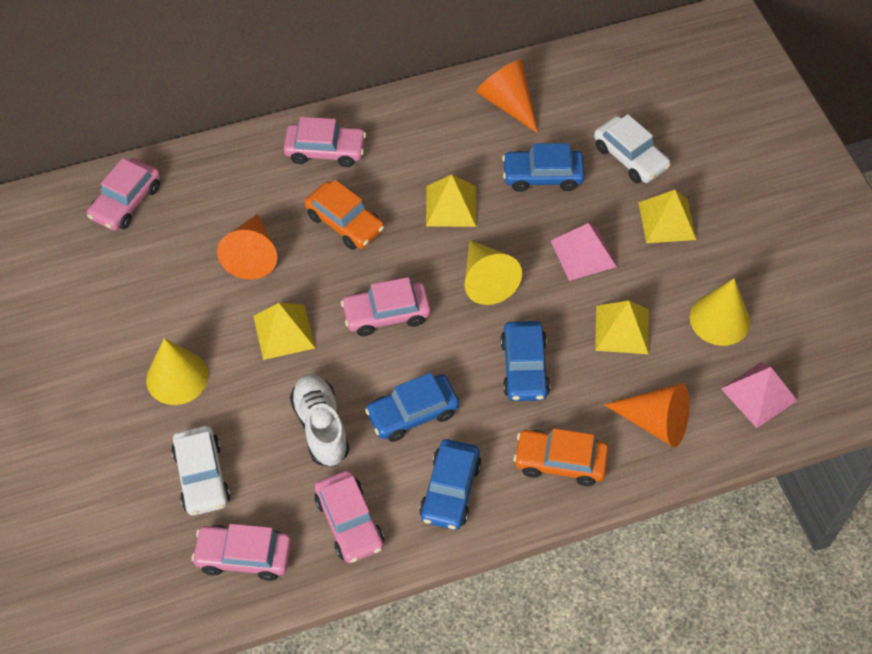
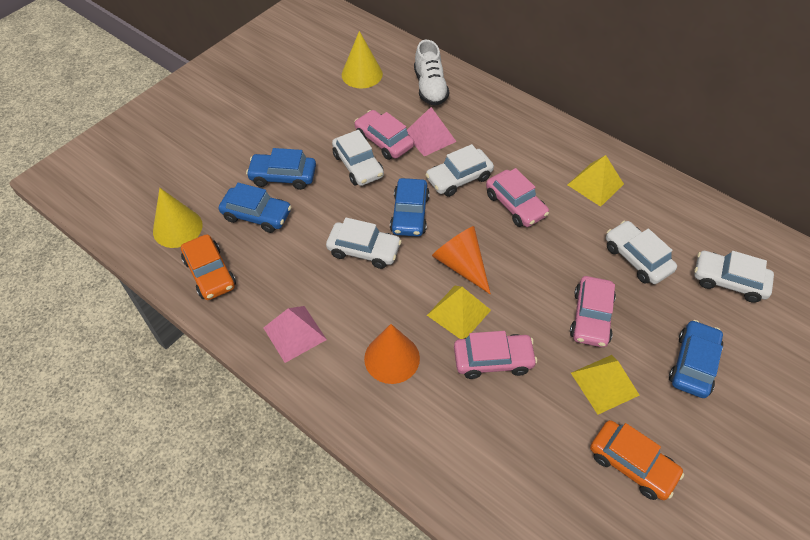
orange cone: 3 -> 2
pink car: 5 -> 4
white car: 2 -> 5
yellow cone: 3 -> 2
yellow pyramid: 4 -> 3

